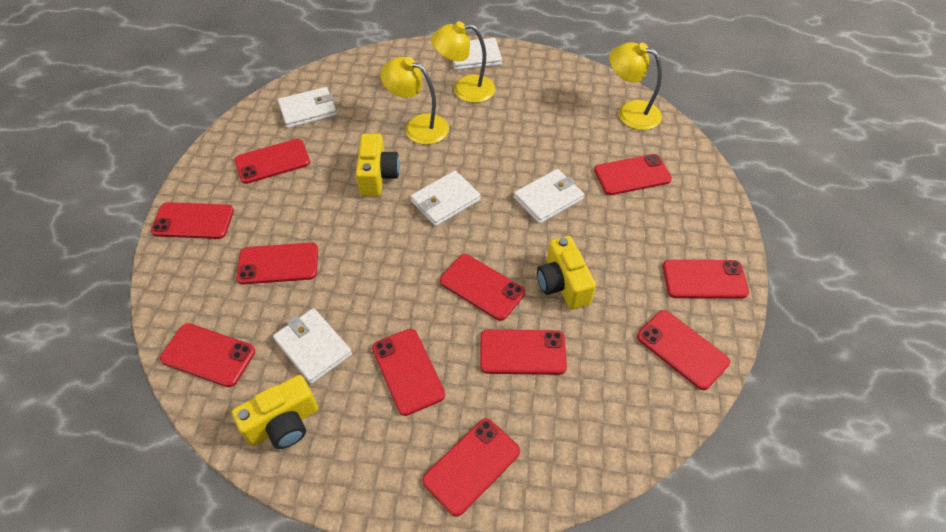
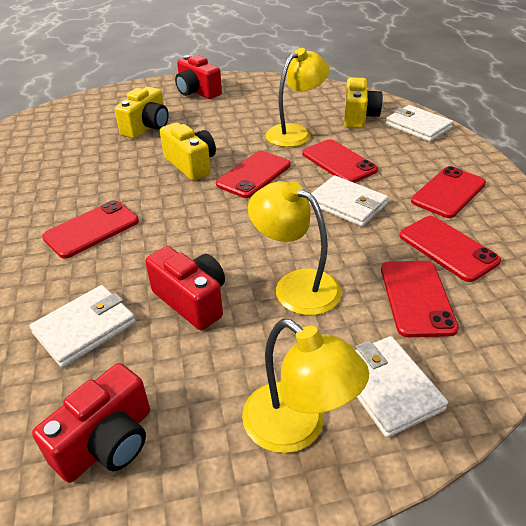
red camera: 0 -> 3
red phone: 11 -> 6
white wallet: 5 -> 4

